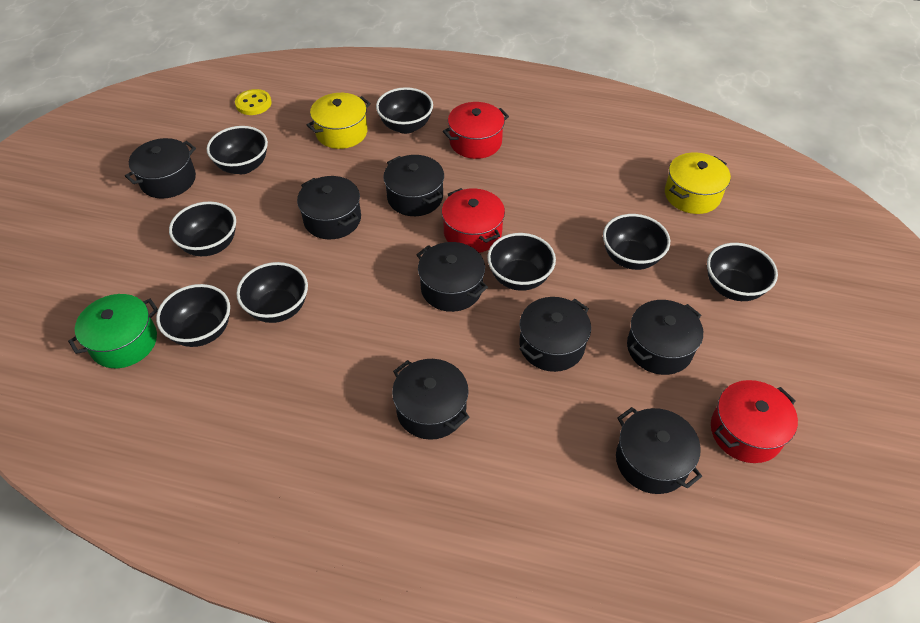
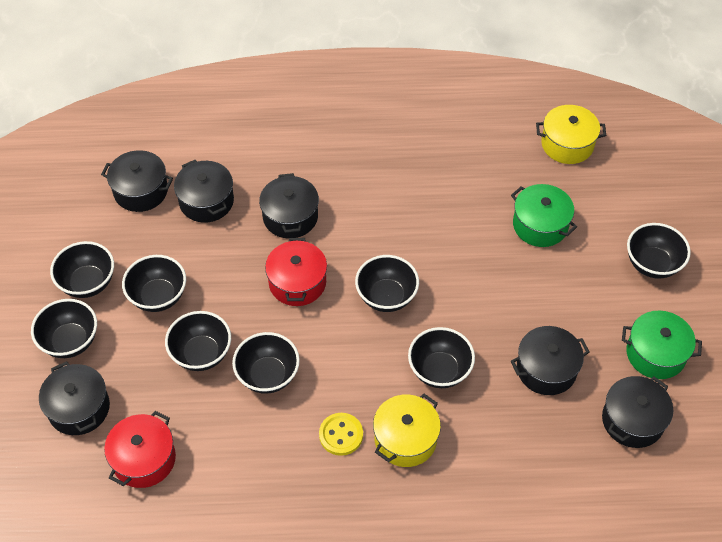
black pot: 8 -> 6
green pot: 1 -> 2
red pot: 3 -> 2

